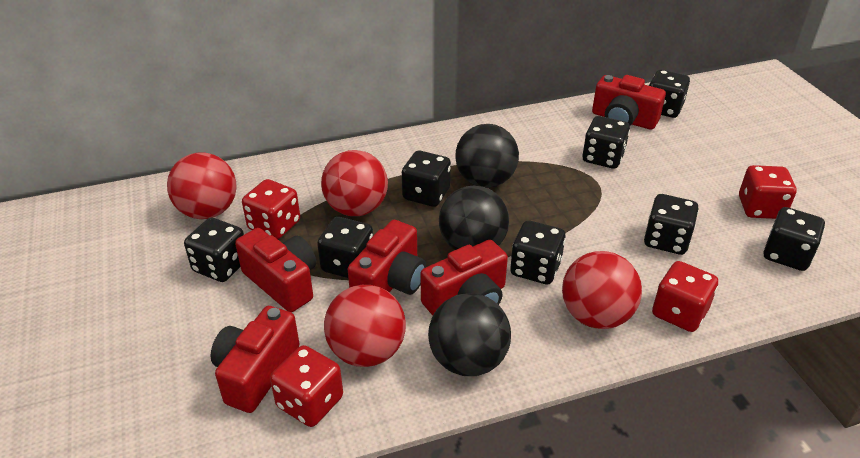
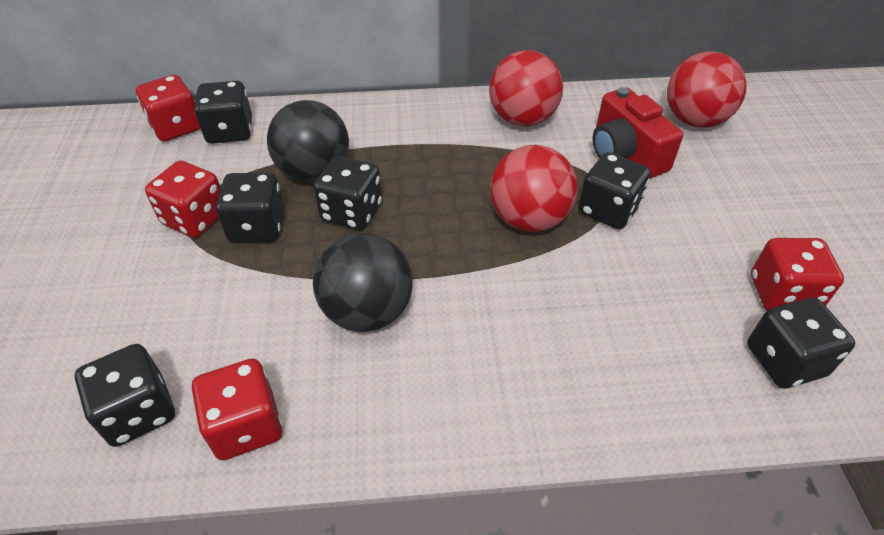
black ball: 3 -> 2
black dice: 8 -> 6
red ball: 4 -> 3
red camera: 5 -> 1

